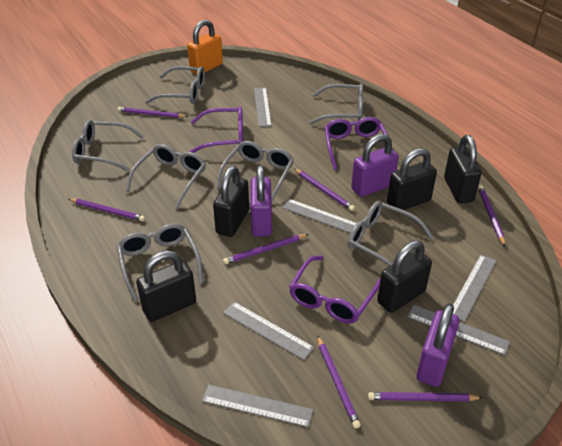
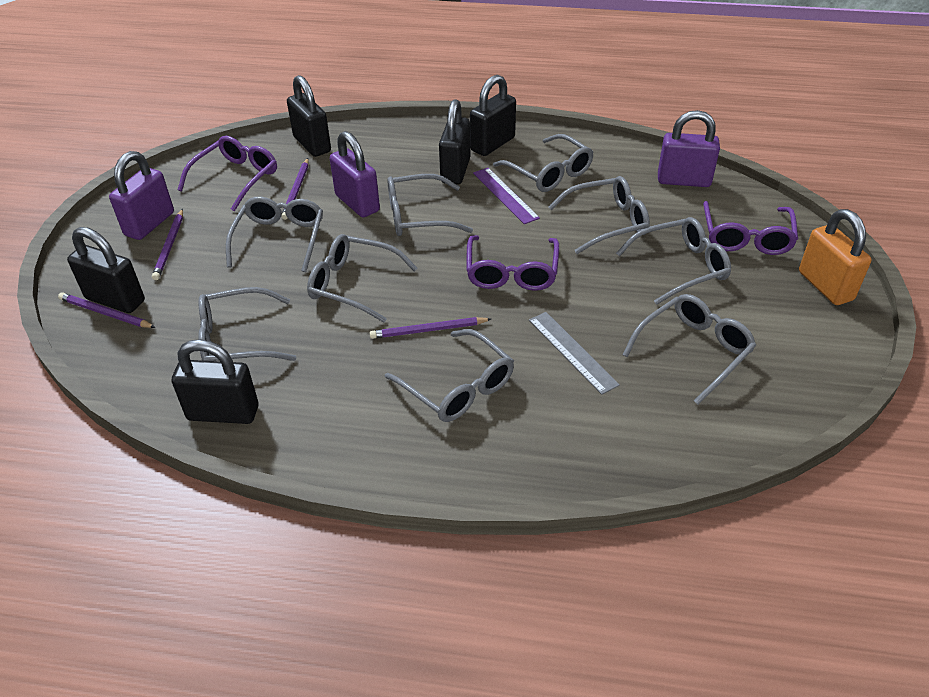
grey glasses: 7 -> 9
grey ruler: 6 -> 1
purple pencil: 7 -> 4
purple ruler: 0 -> 1

